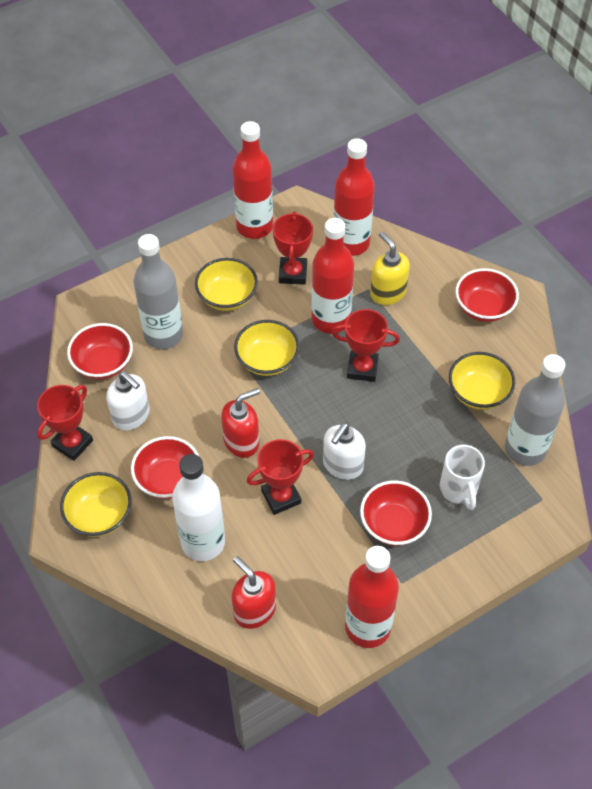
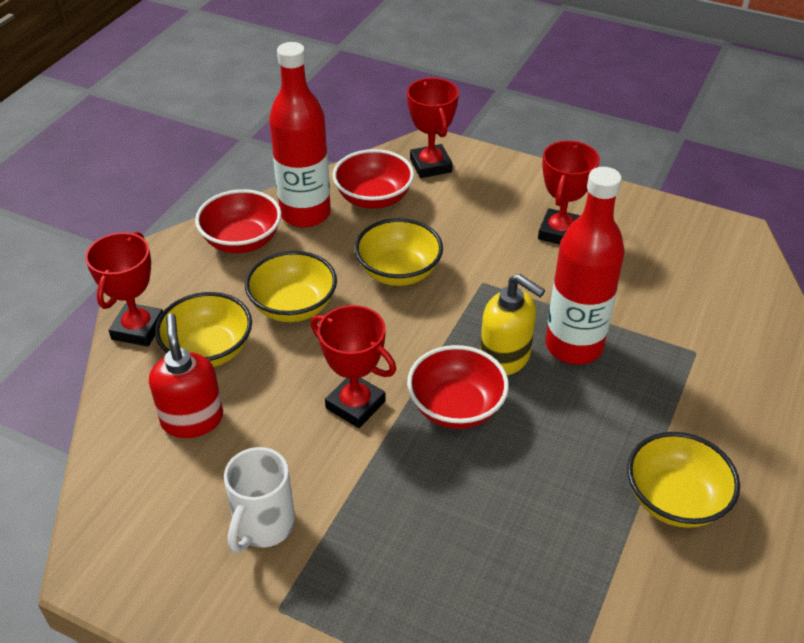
grey bottle: 2 -> 0
red bottle: 4 -> 2
red bowl: 4 -> 3
red soap dispenser: 2 -> 1
white bottle: 1 -> 0
white soap dispenser: 2 -> 0

